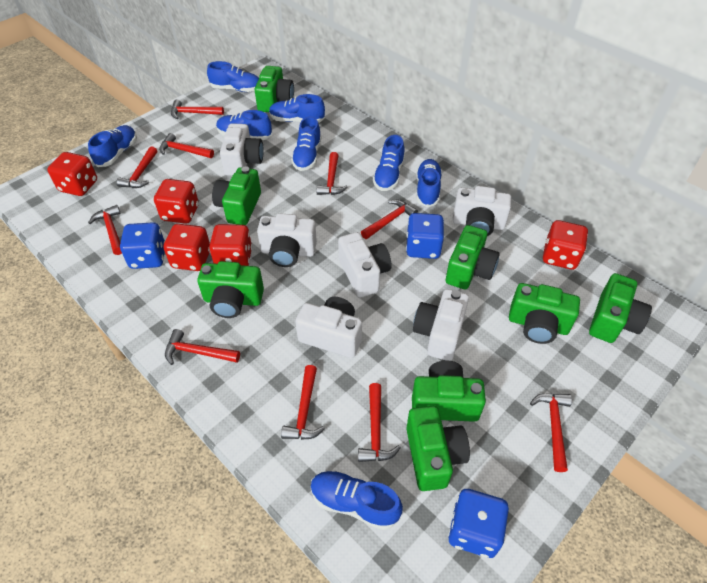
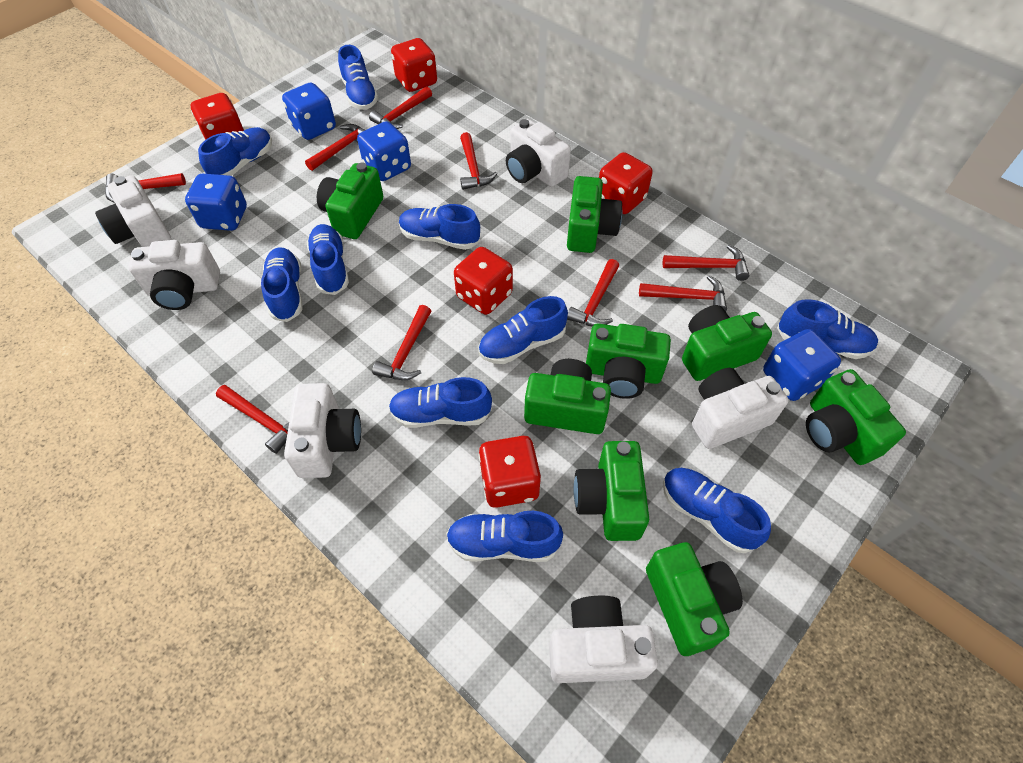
blue dice: 3 -> 4
blue shoe: 8 -> 10
red hammer: 10 -> 9

